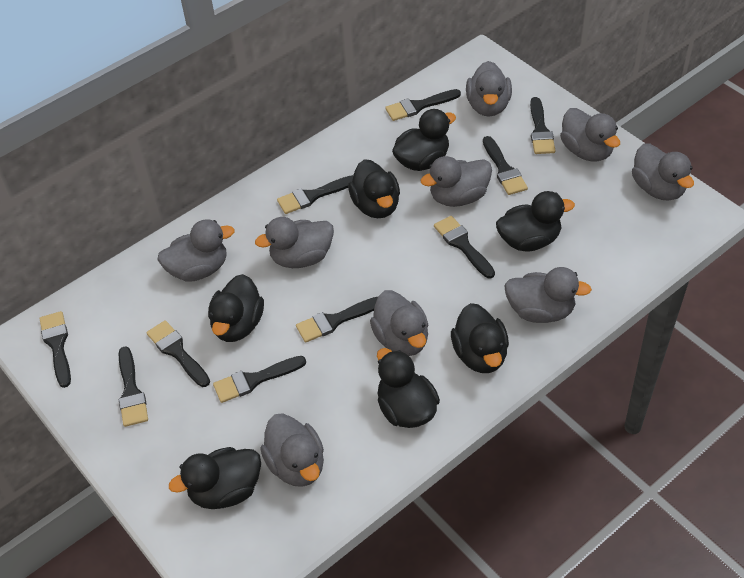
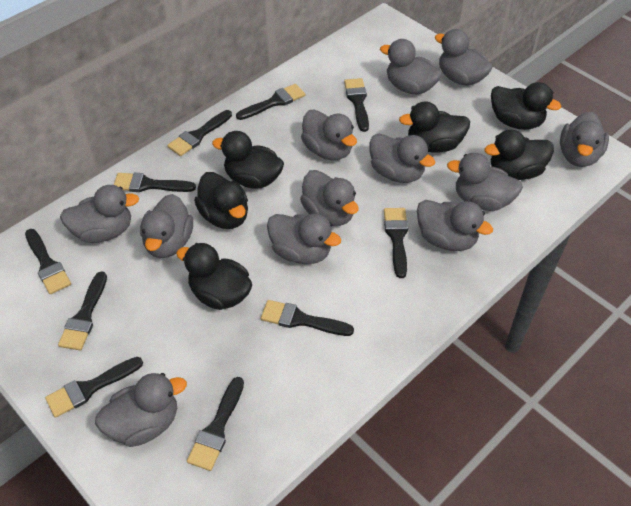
black duck: 7 -> 6
grey duck: 9 -> 12

